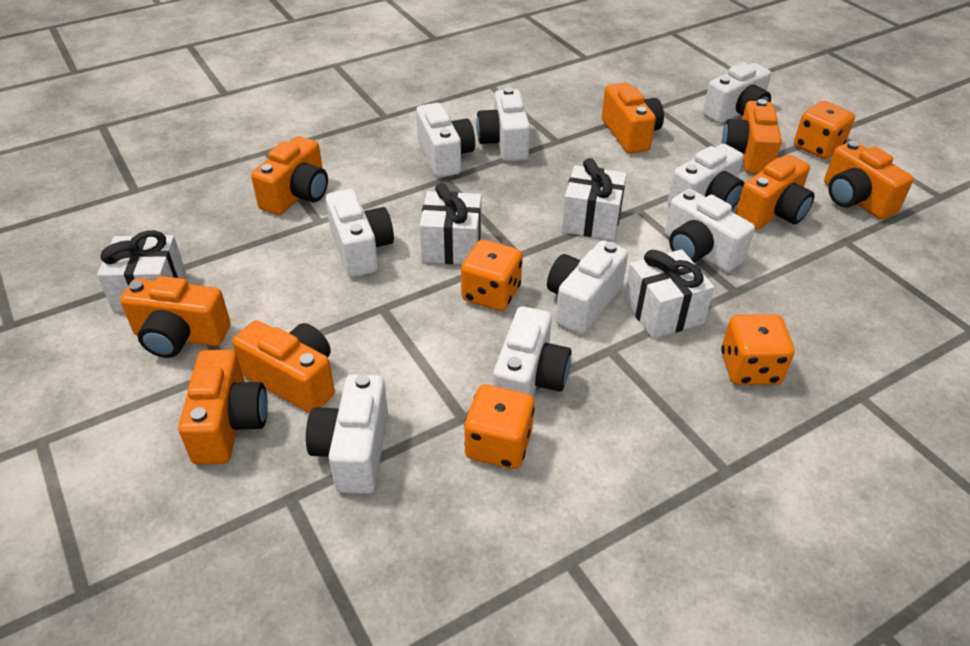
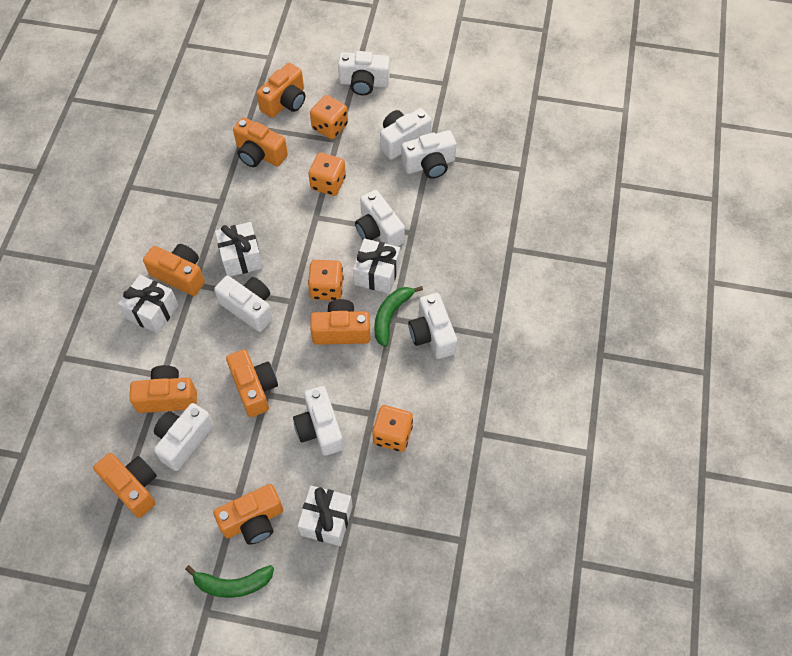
green banana: 0 -> 2
white camera: 9 -> 8

